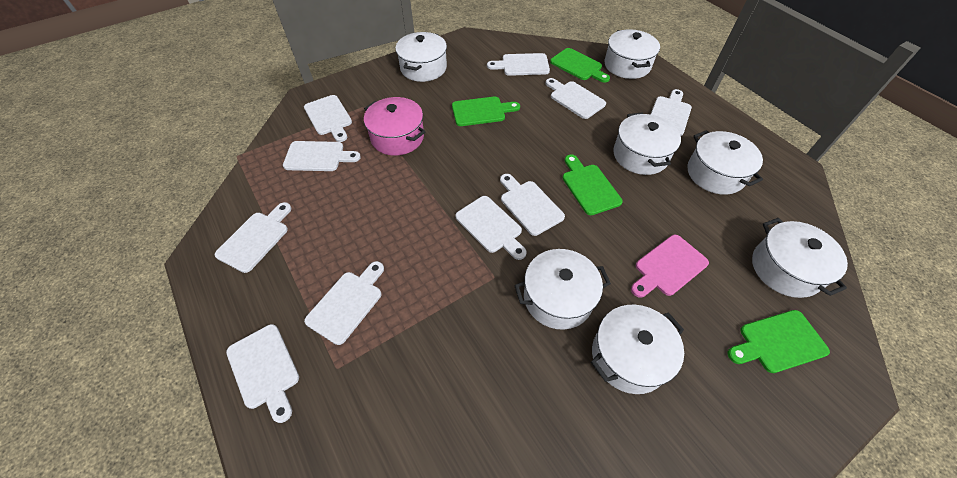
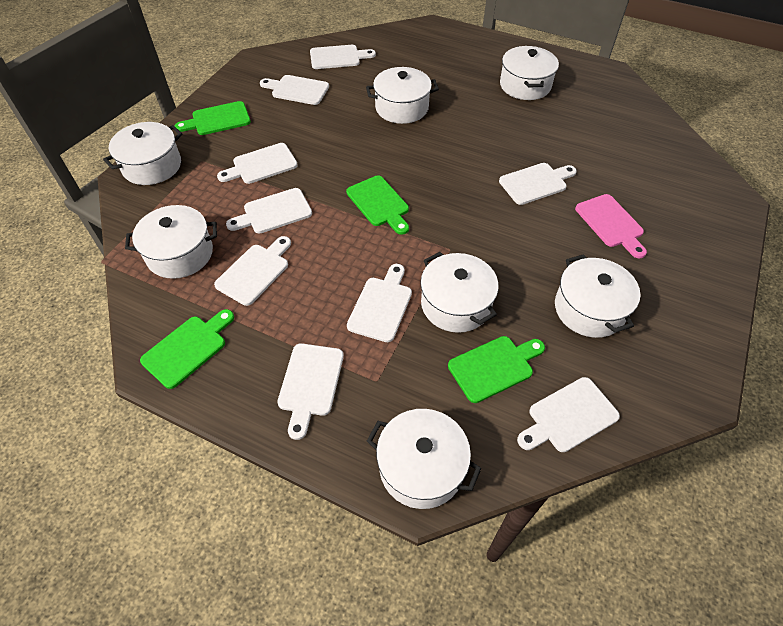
pink pot: 1 -> 0
white cutting board: 10 -> 9

